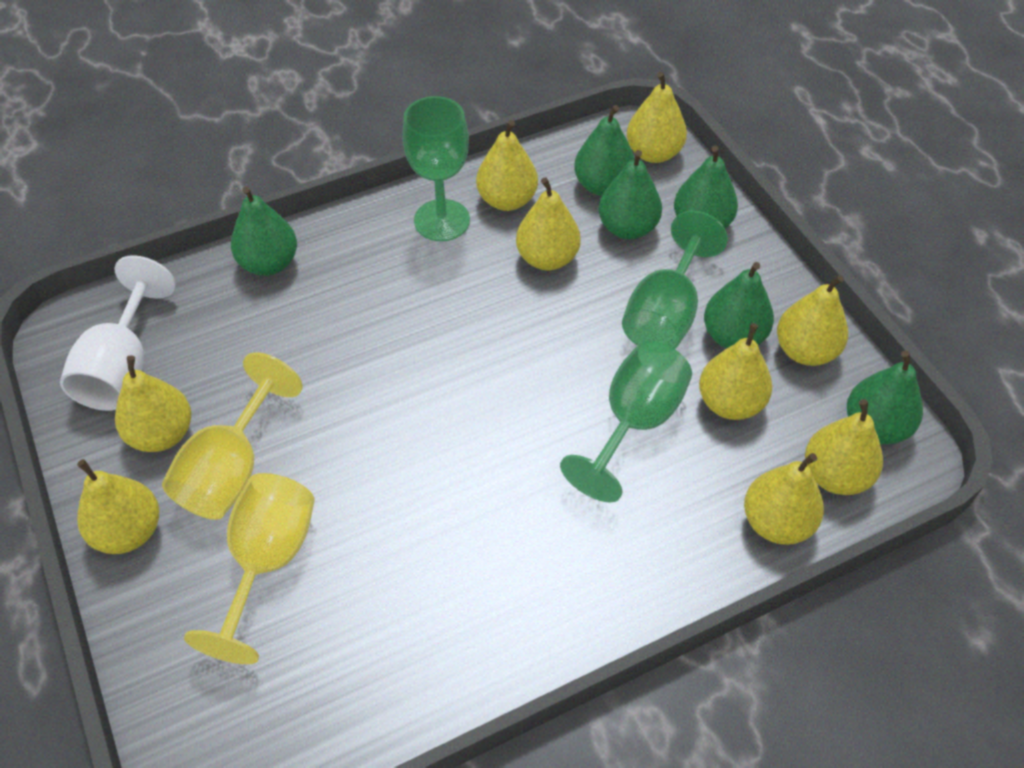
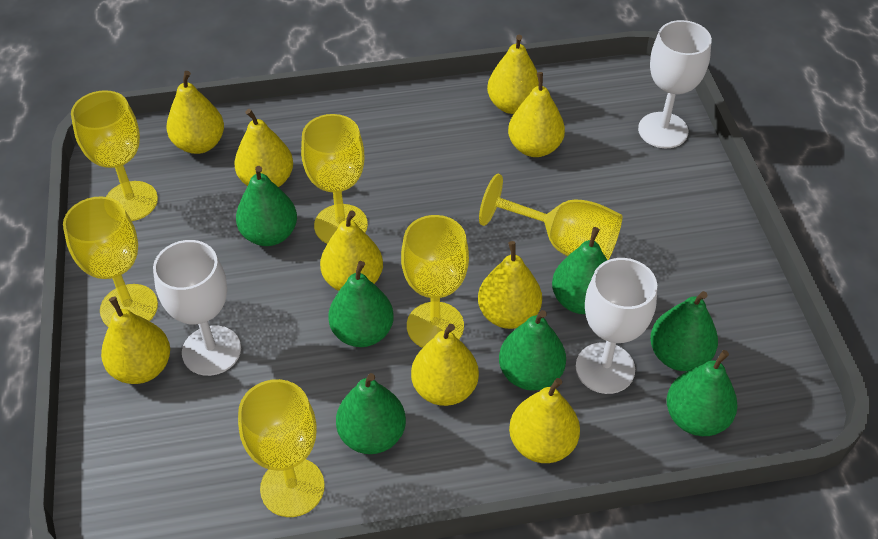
green goblet: 3 -> 0
green pear: 6 -> 7
white goblet: 1 -> 3
yellow goblet: 2 -> 6

